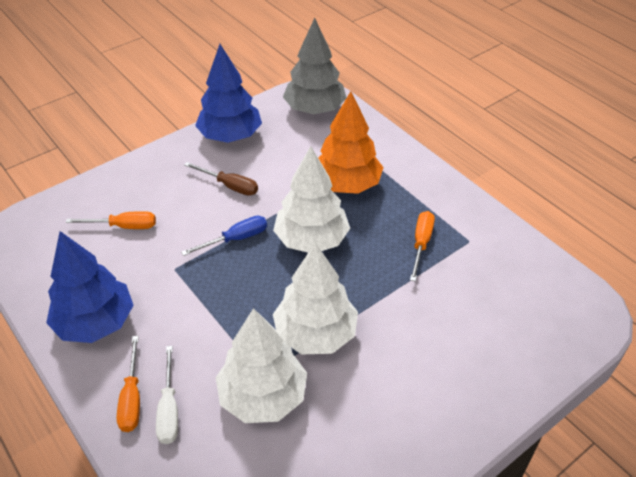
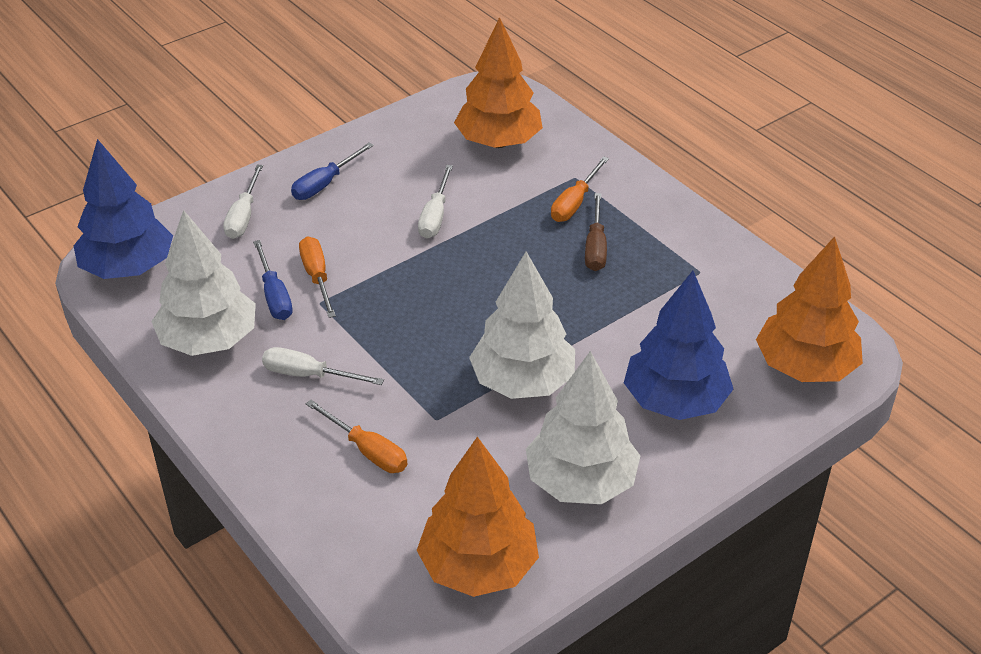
blue screwdriver: 1 -> 2
grey tree: 1 -> 0
orange tree: 1 -> 3
white screwdriver: 1 -> 3

